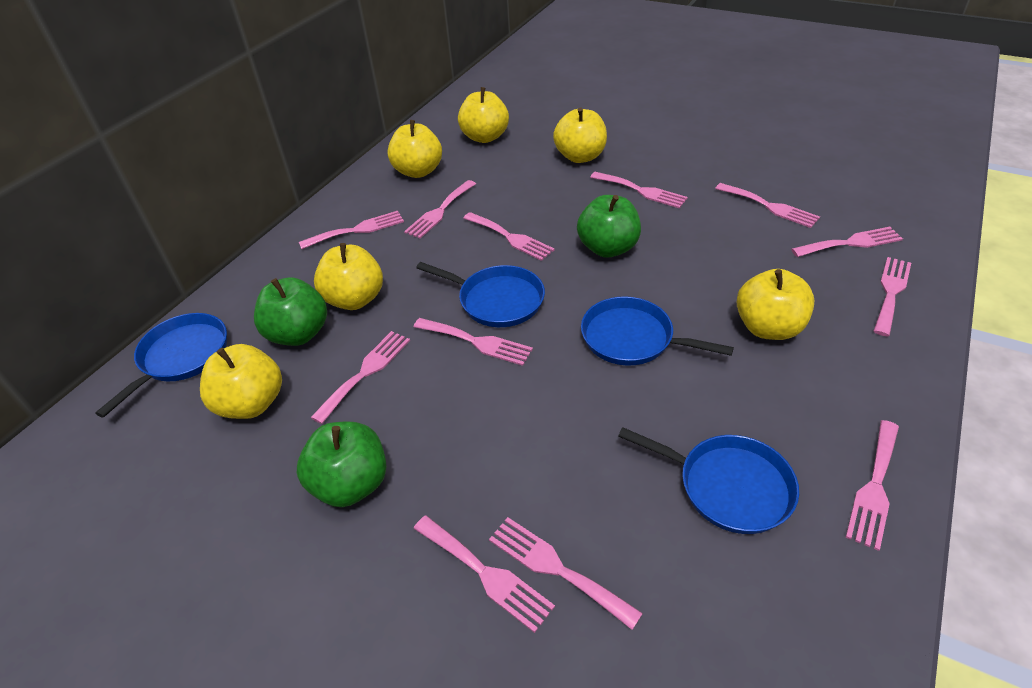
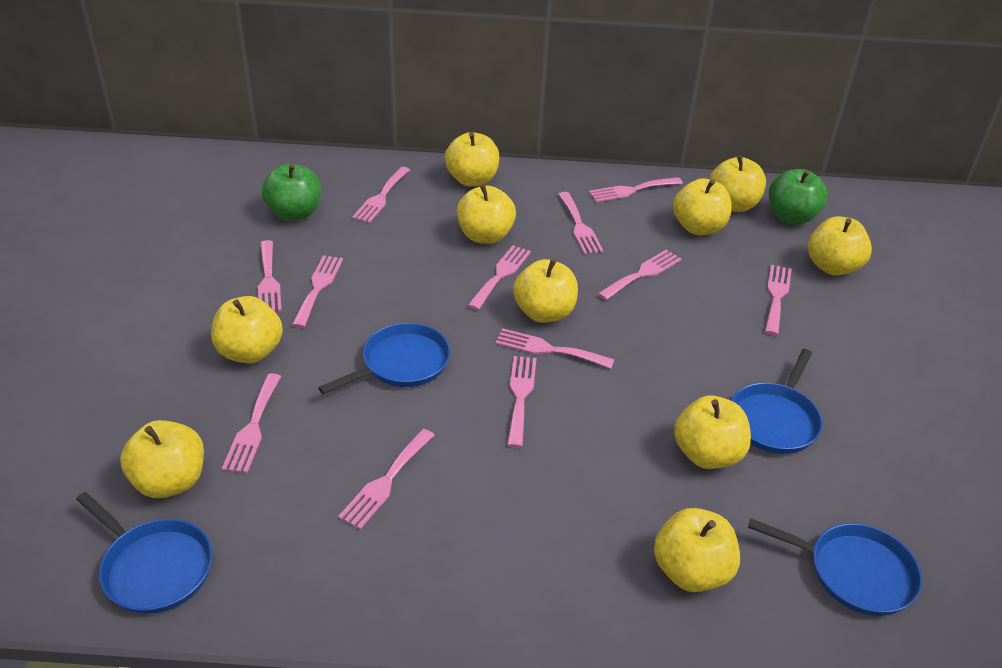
green apple: 3 -> 2
yellow apple: 6 -> 10

